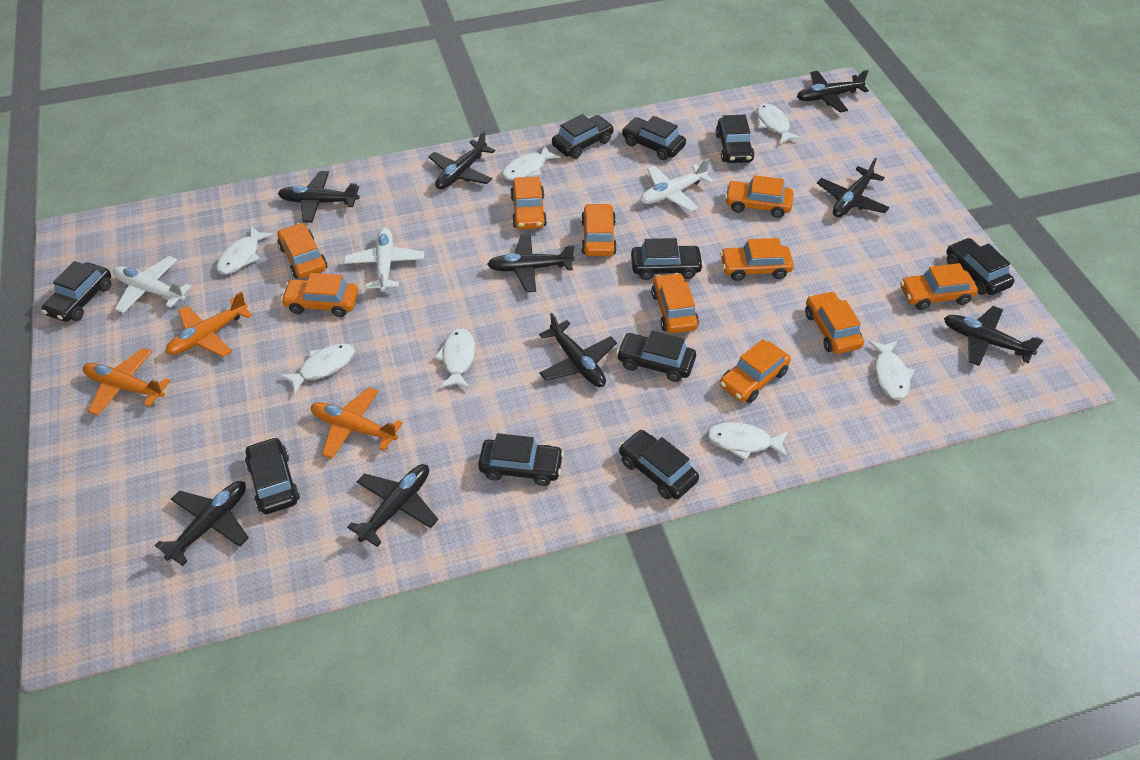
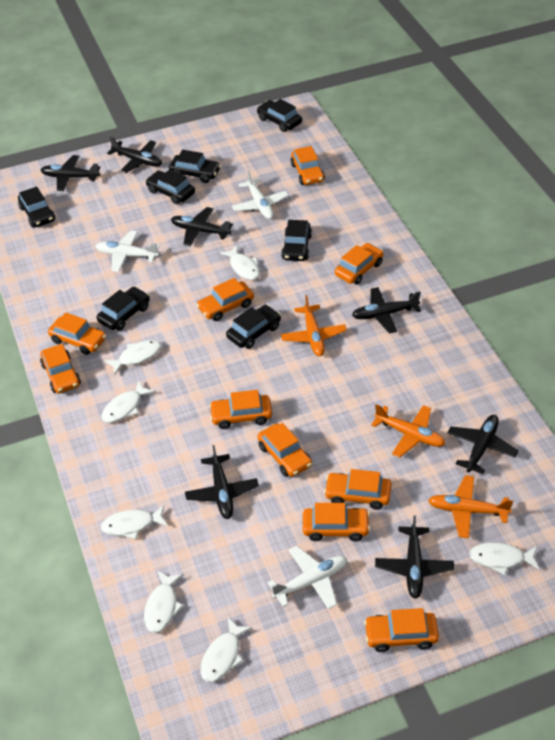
black car: 10 -> 7
black plane: 9 -> 7

